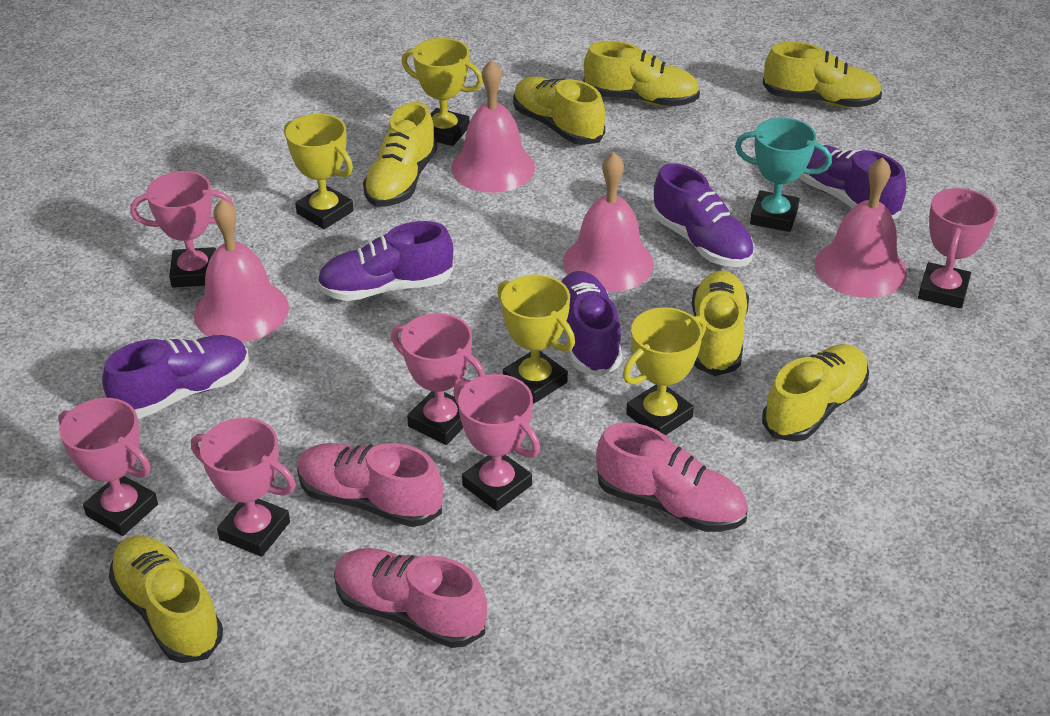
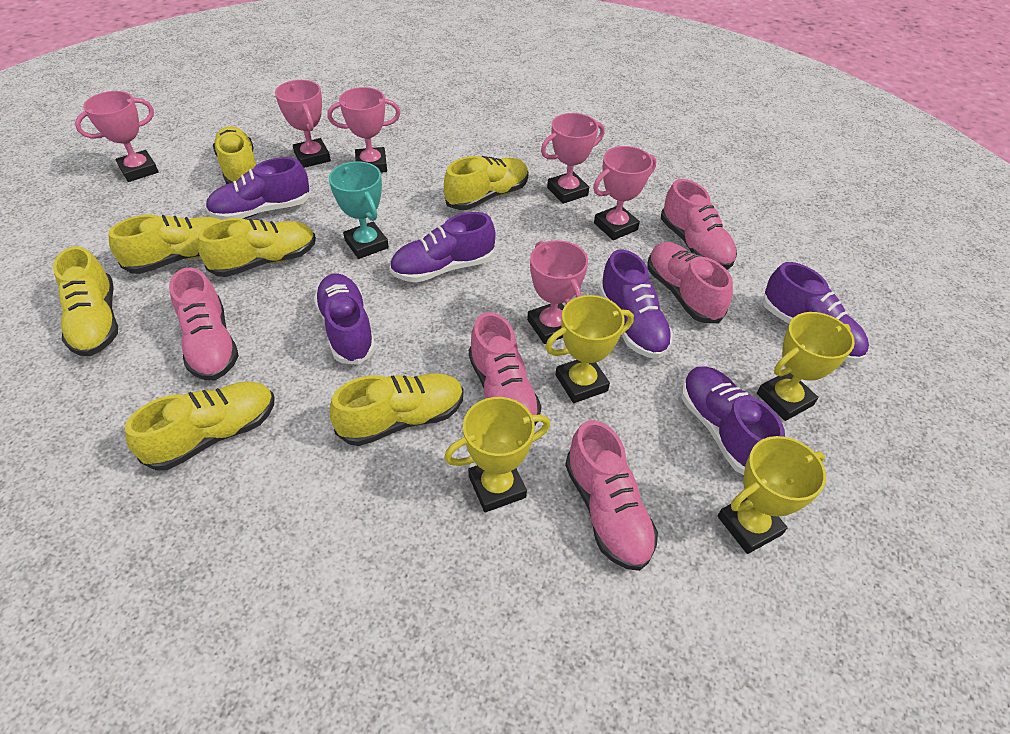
pink bell: 4 -> 0
pink shoe: 3 -> 5
purple shoe: 5 -> 6

